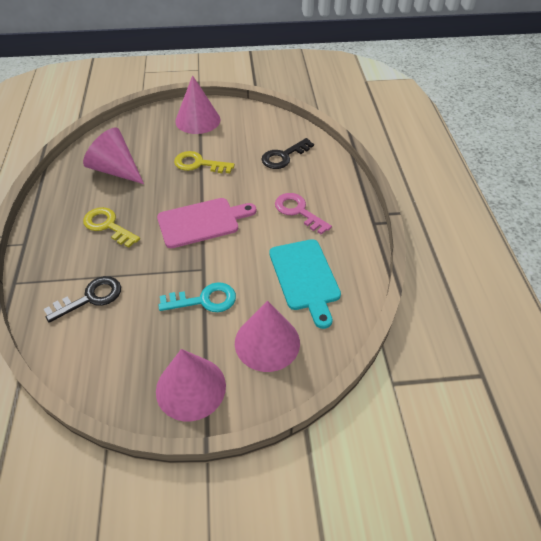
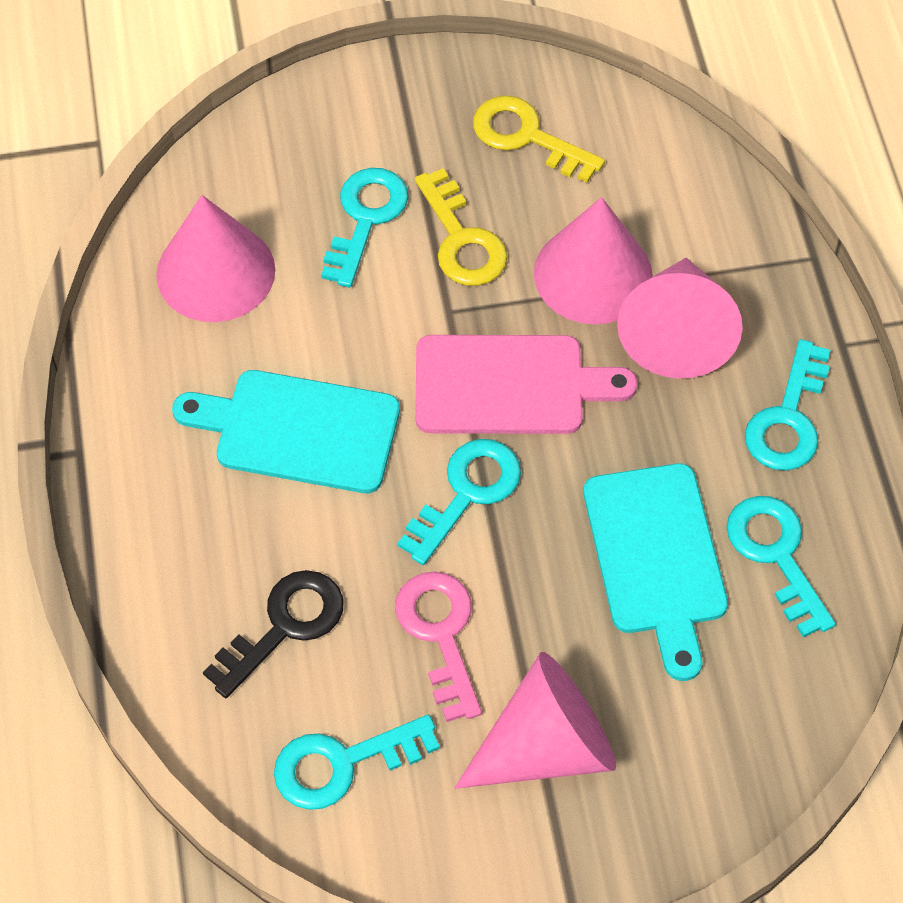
black key: 2 -> 1
turquoise cutting board: 1 -> 2
turquoise key: 1 -> 5

